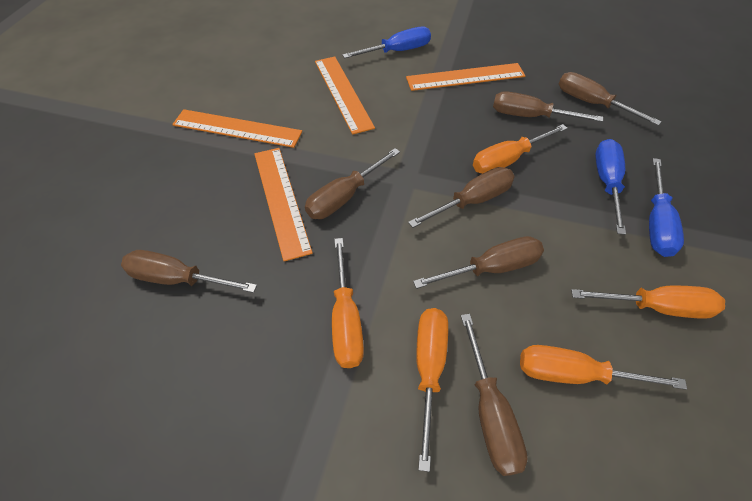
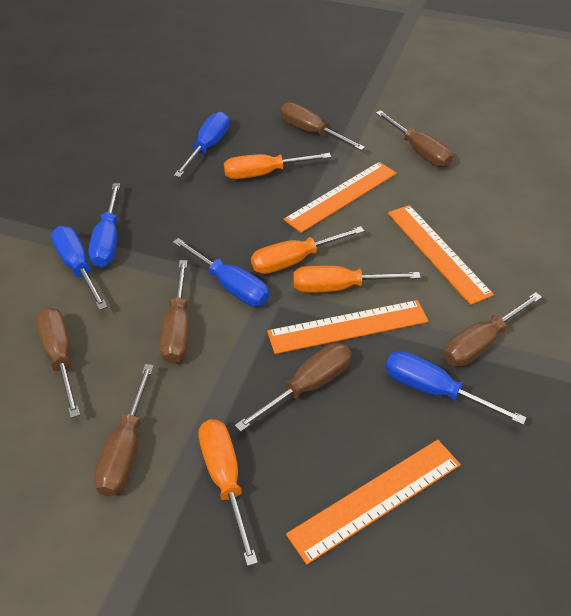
blue screwdriver: 3 -> 5
orange screwdriver: 5 -> 4

